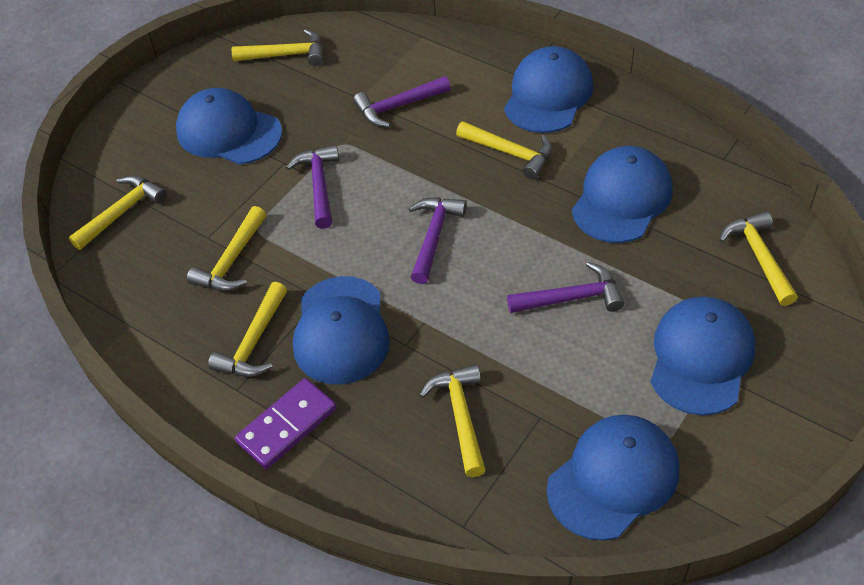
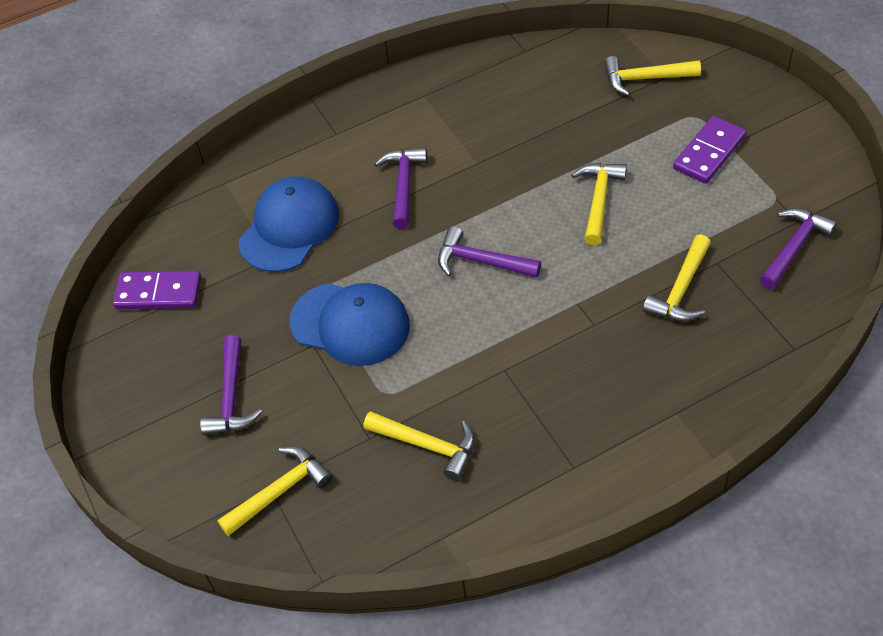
blue cap: 6 -> 2
purple domino: 1 -> 2
yellow hammer: 7 -> 5

